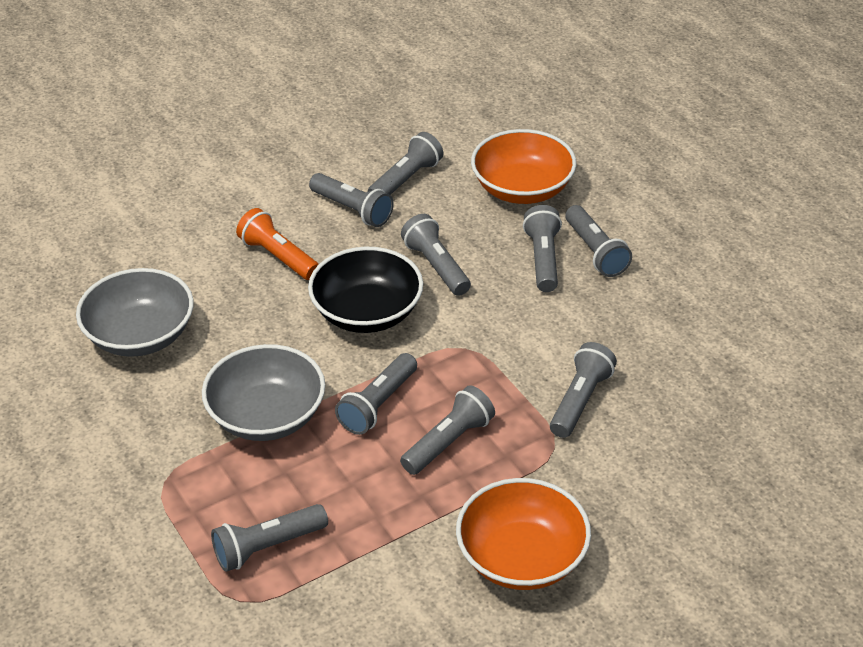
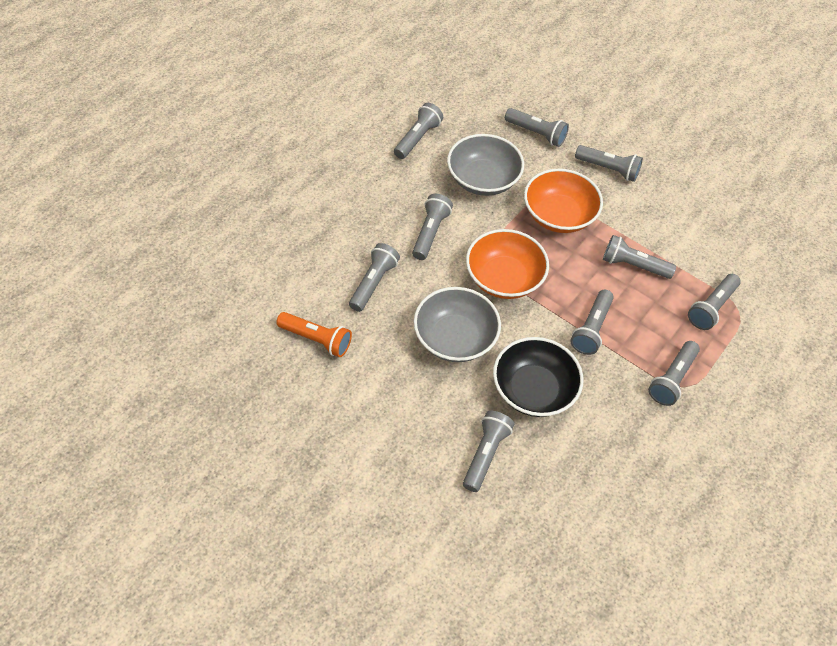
grey flashlight: 9 -> 10

